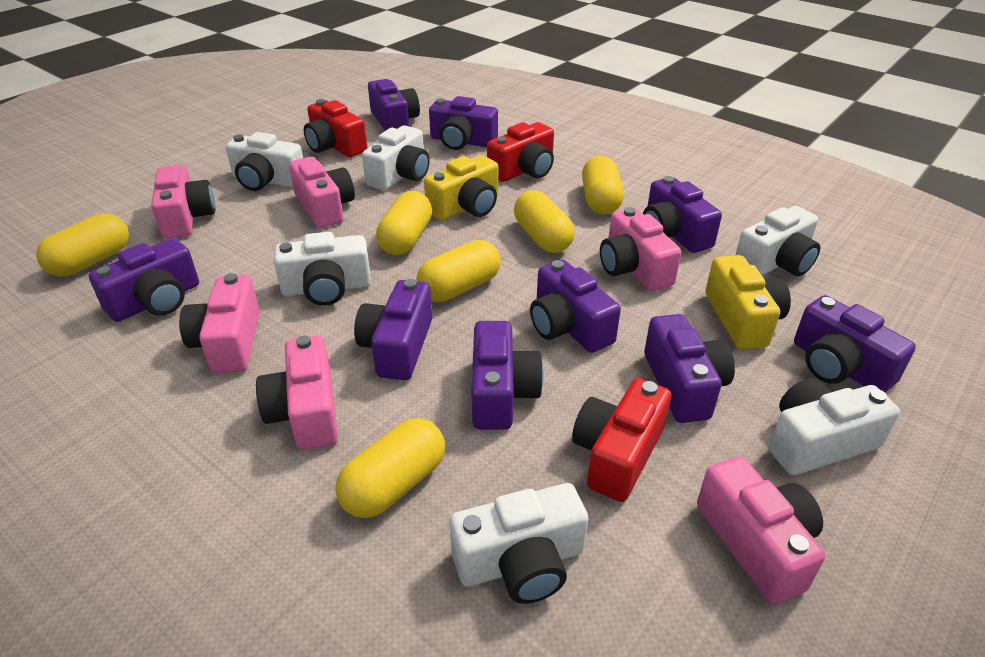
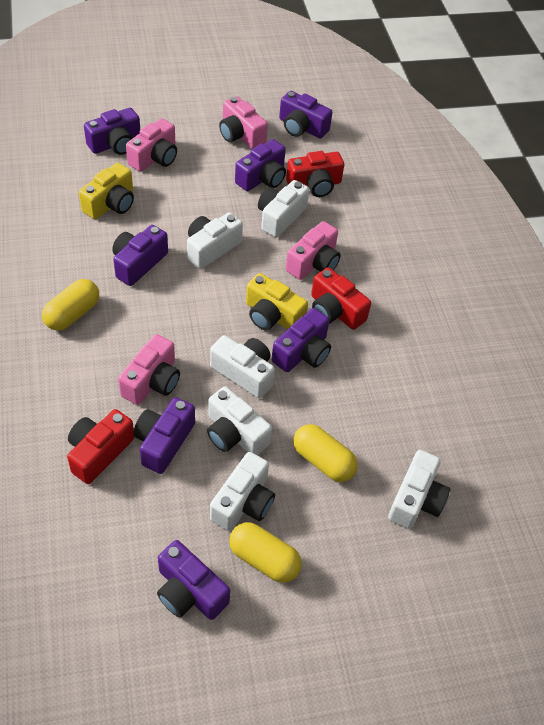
pink camera: 6 -> 4
purple camera: 9 -> 7
yellow capsule: 6 -> 3

